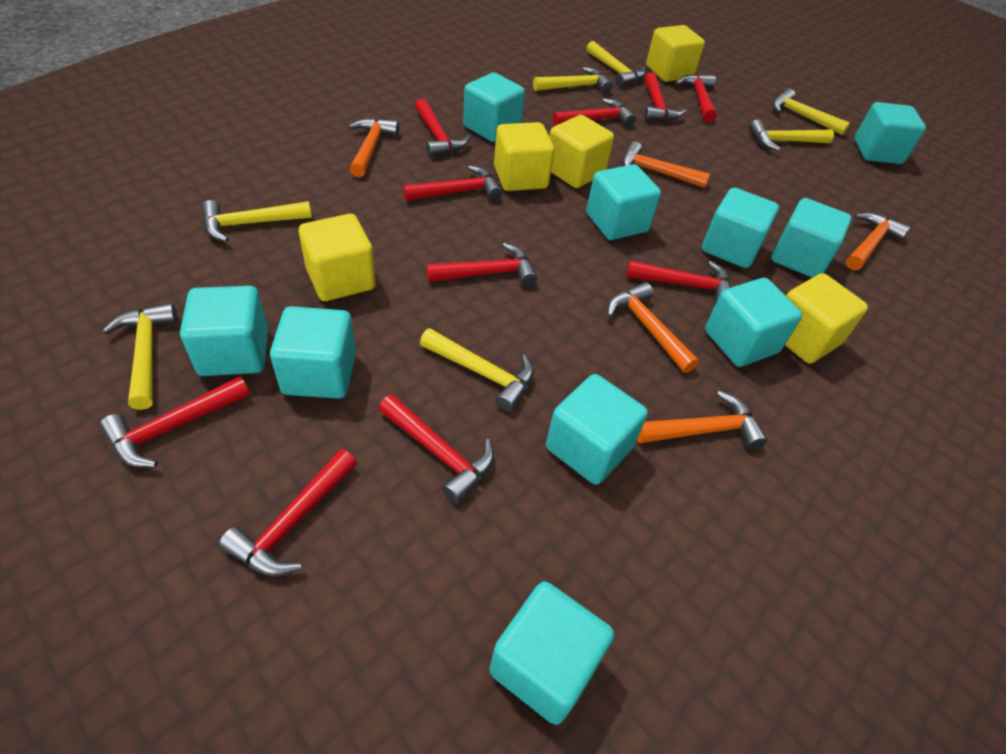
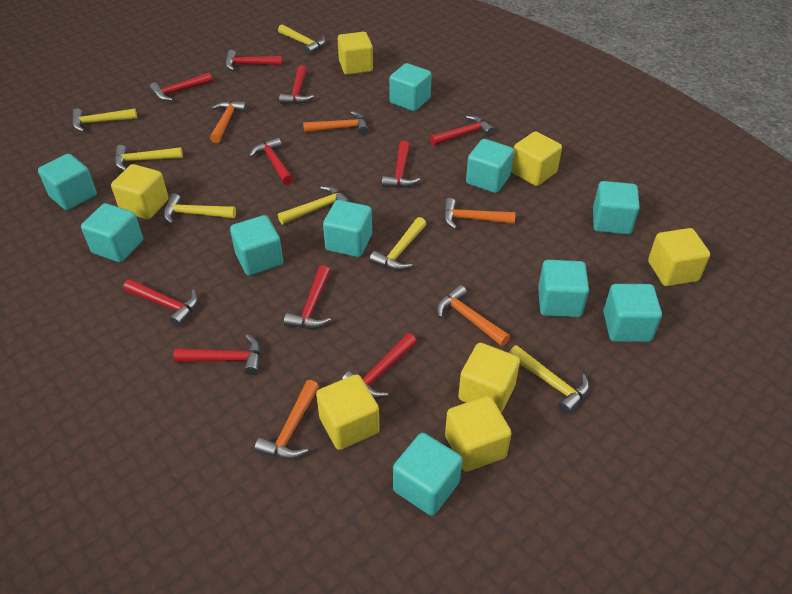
yellow cube: 5 -> 7

